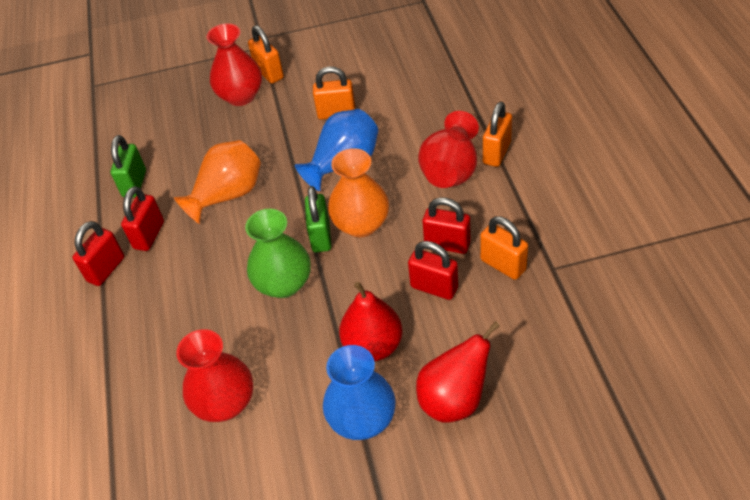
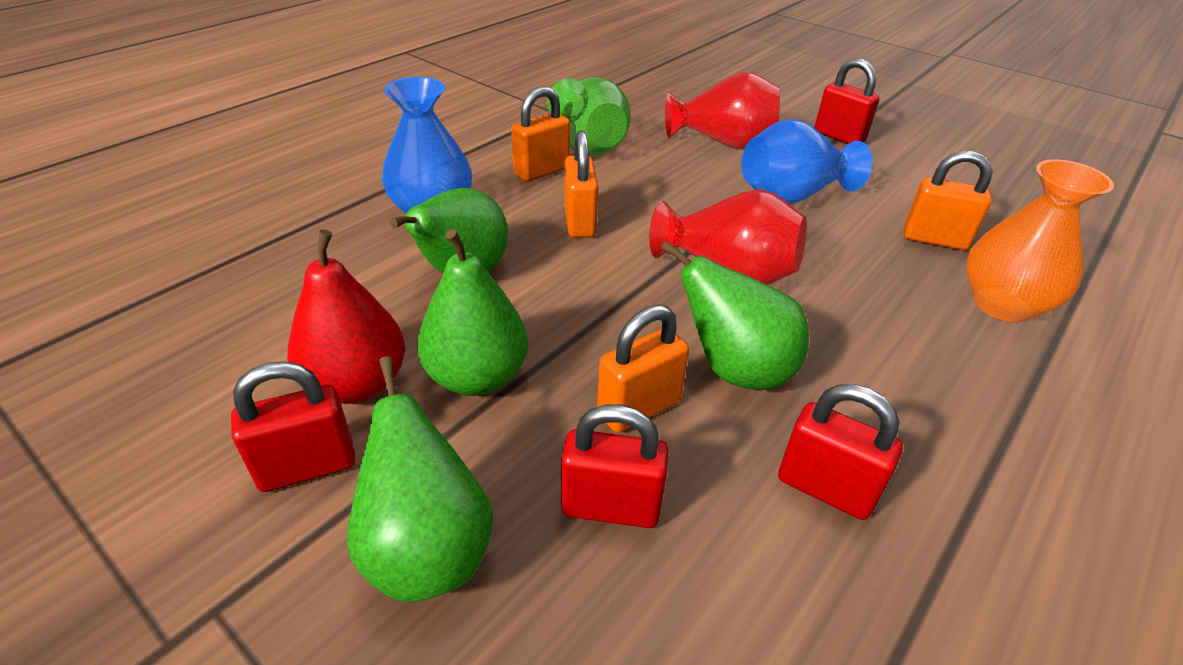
green padlock: 2 -> 0
green pear: 0 -> 4
orange vase: 2 -> 1
red pear: 2 -> 1
red vase: 3 -> 2

